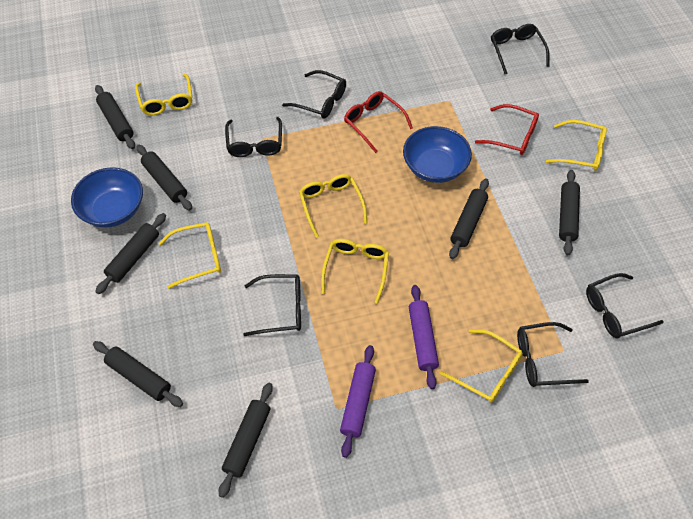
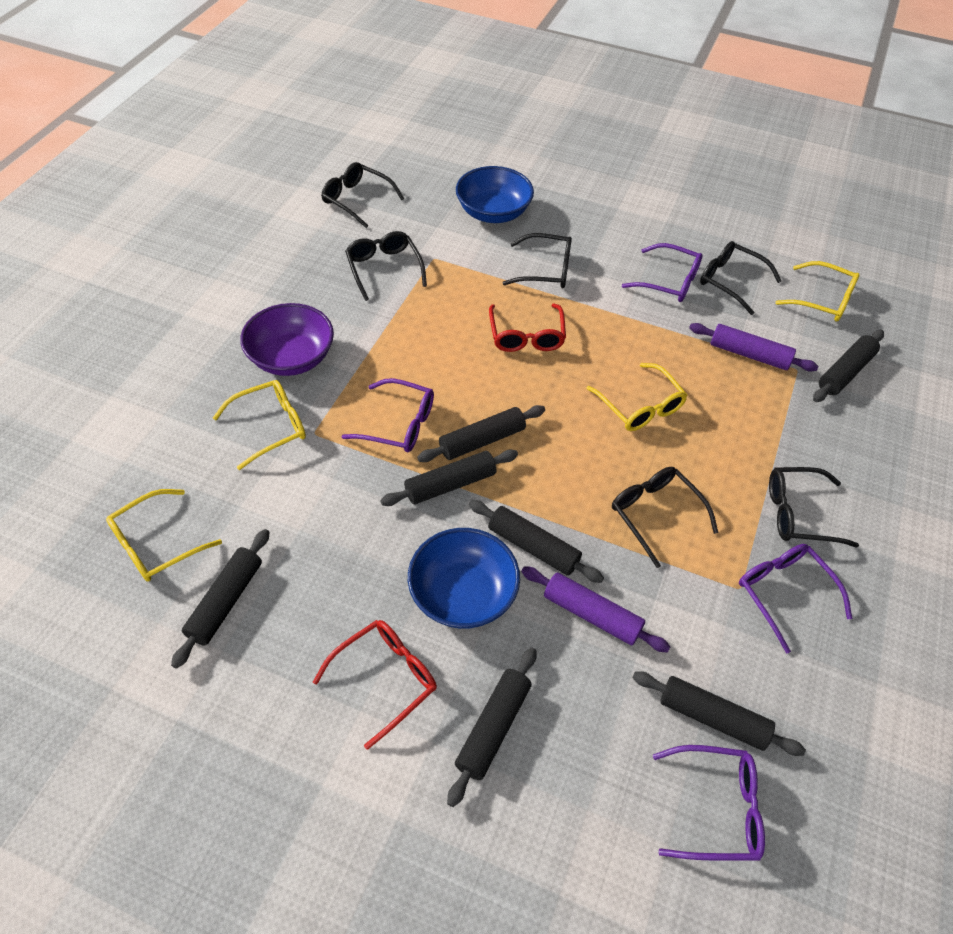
purple bowl: 0 -> 1
purple glasses: 0 -> 4
yellow glasses: 6 -> 4

